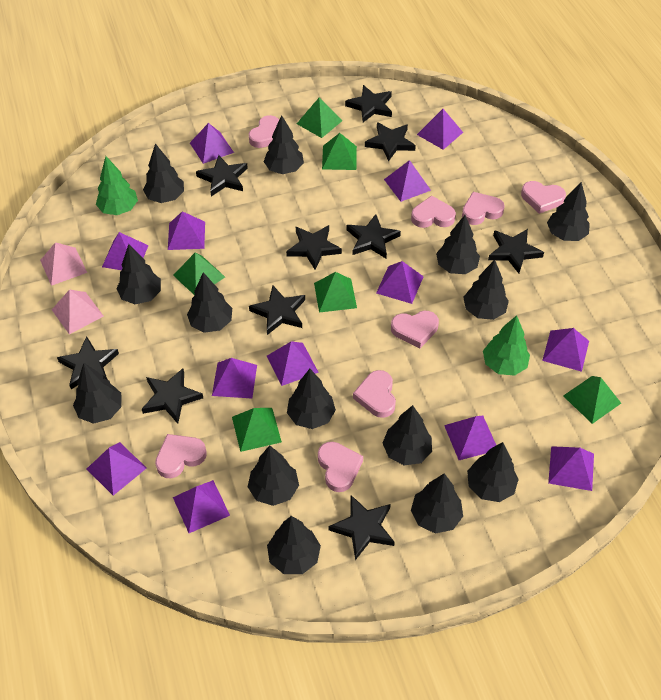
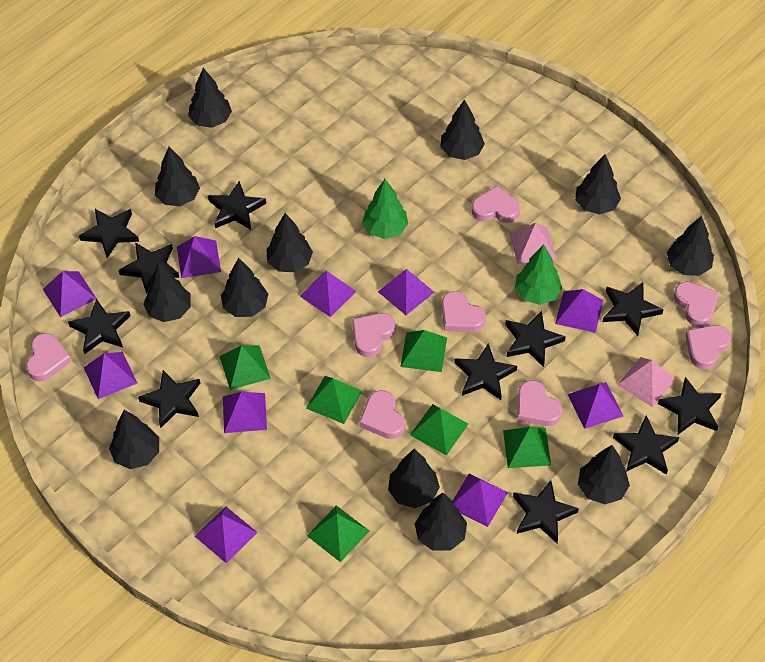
black star: 10 -> 11
black tree: 14 -> 12
purple pyramid: 13 -> 10

